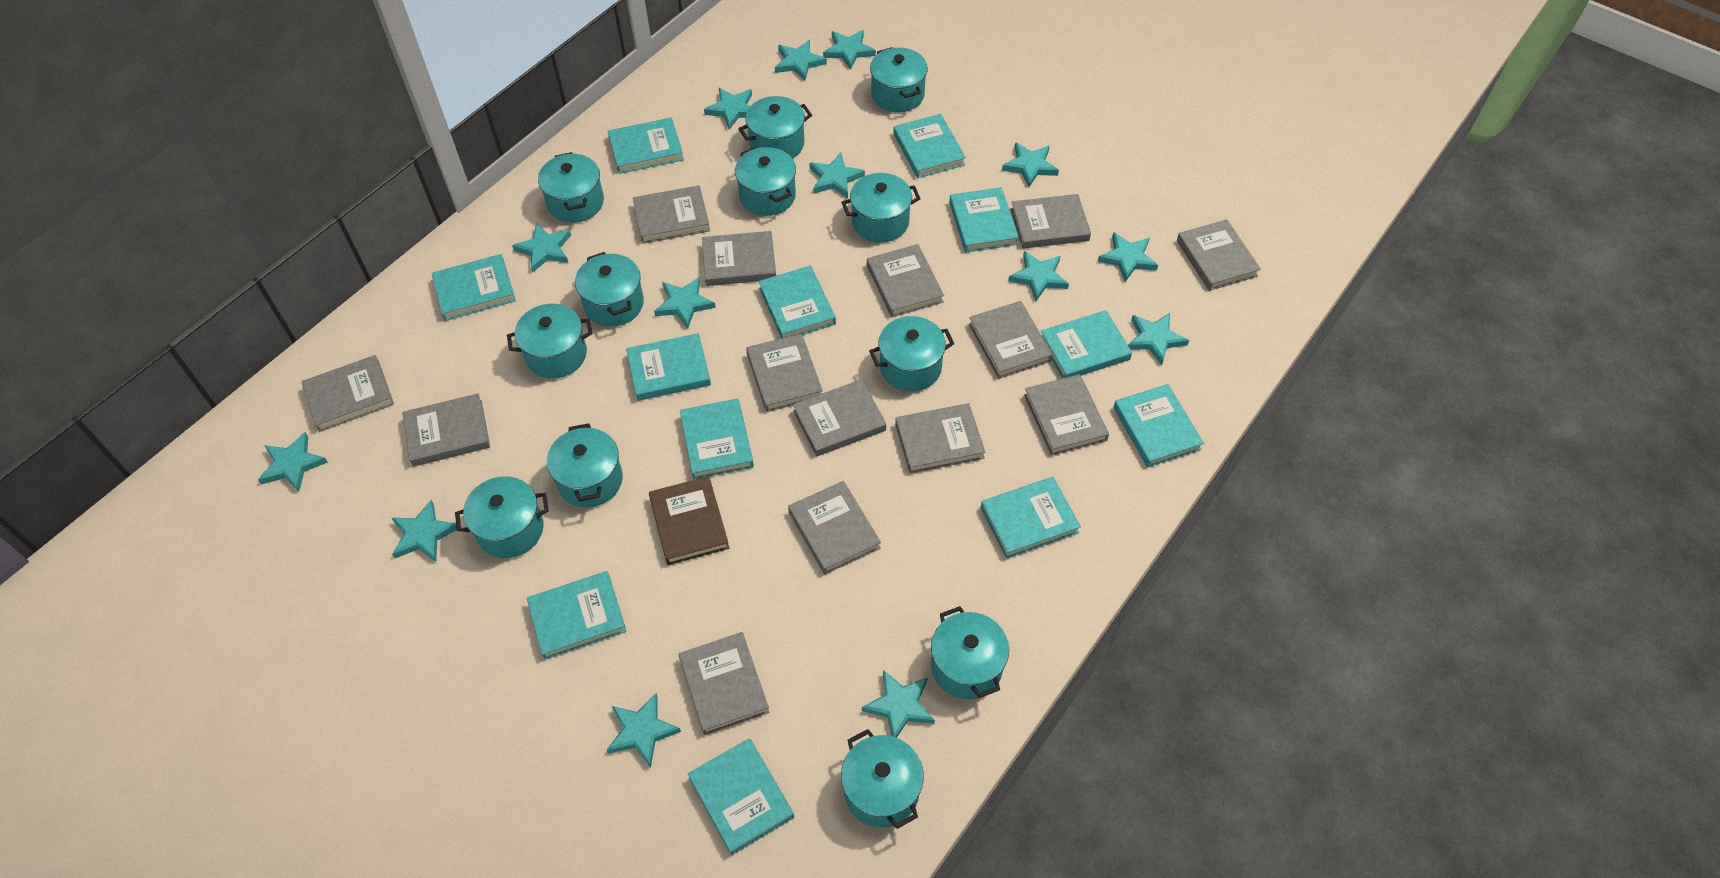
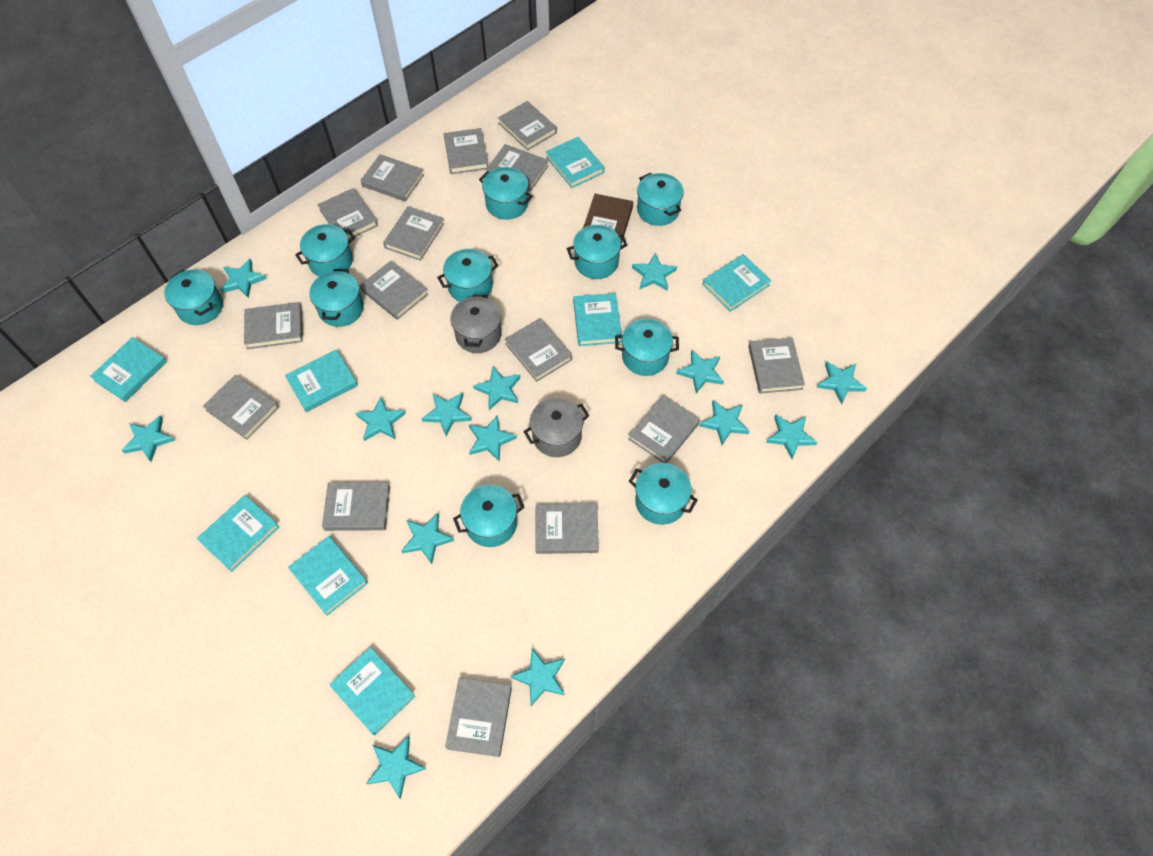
grey book: 14 -> 15
grey pot: 0 -> 2
turquoise book: 12 -> 8
turquoise pot: 12 -> 10

